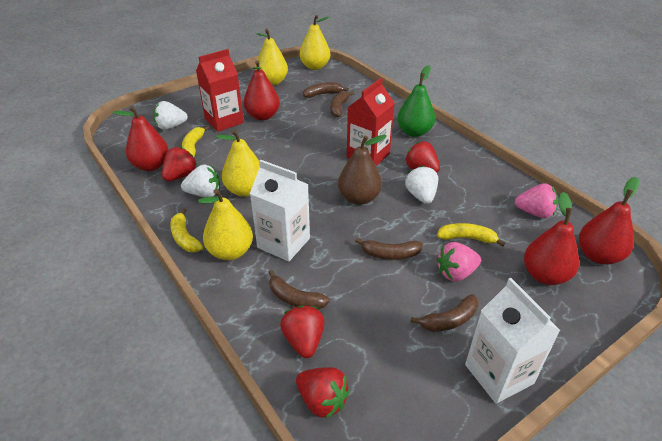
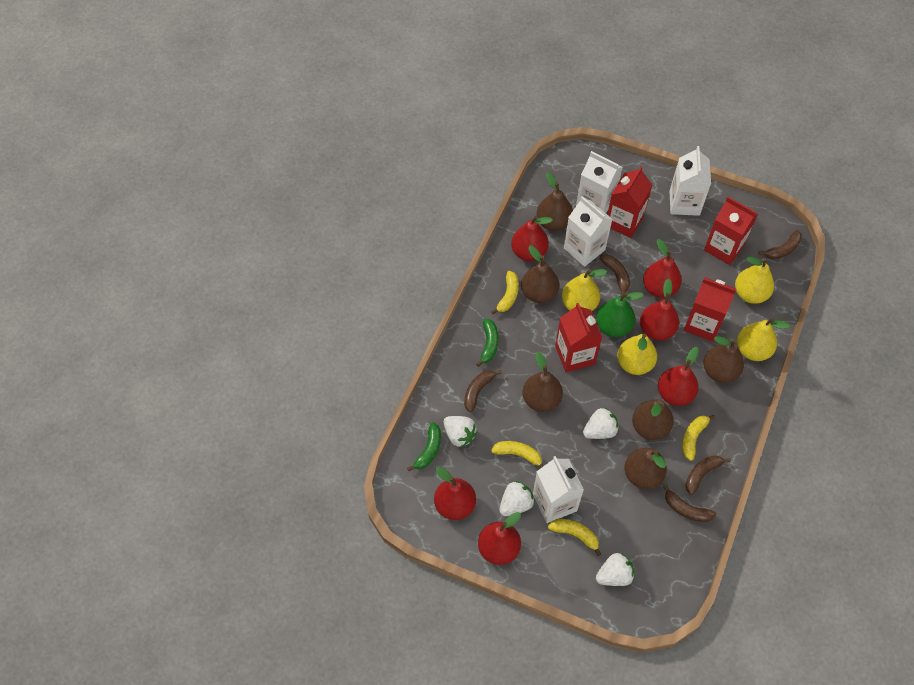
brown pear: 1 -> 6
green banana: 0 -> 2
pink strawberry: 2 -> 0
red carton: 2 -> 4
red pear: 4 -> 6
red strawberry: 4 -> 0
white carton: 2 -> 4
white strawberry: 3 -> 4
yellow banana: 3 -> 4

